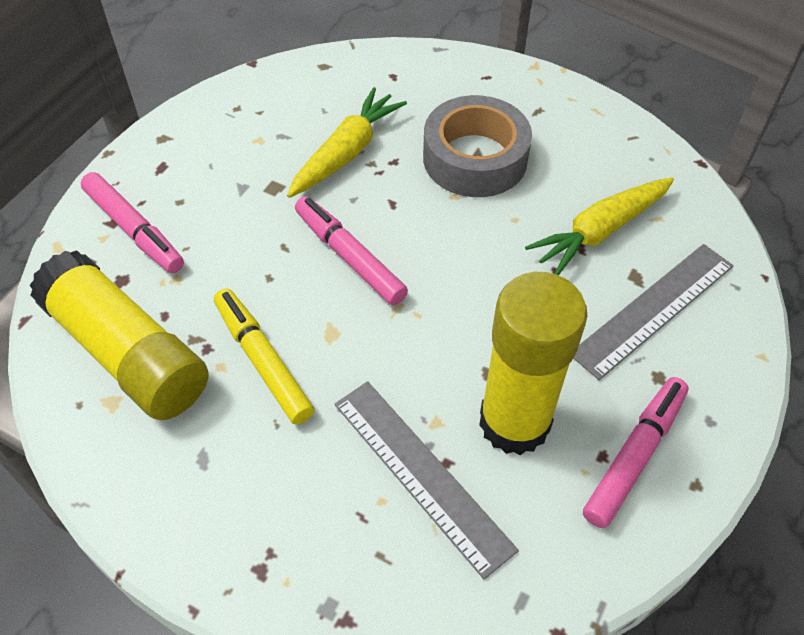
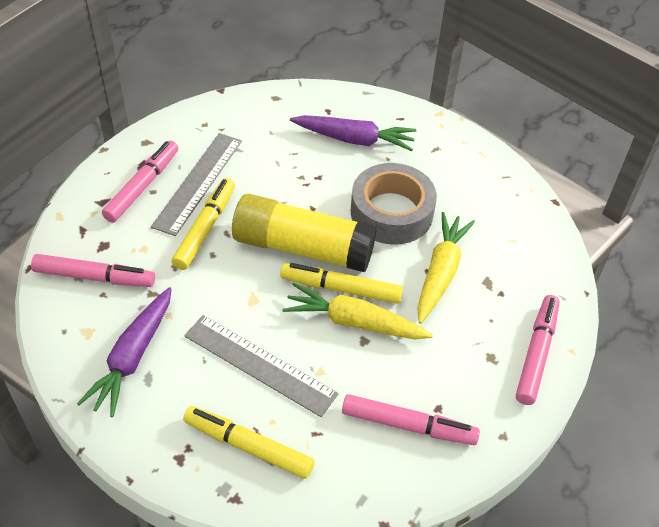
pink marker: 3 -> 4
purple carrot: 0 -> 2
yellow glue stick: 2 -> 1
yellow marker: 1 -> 3

